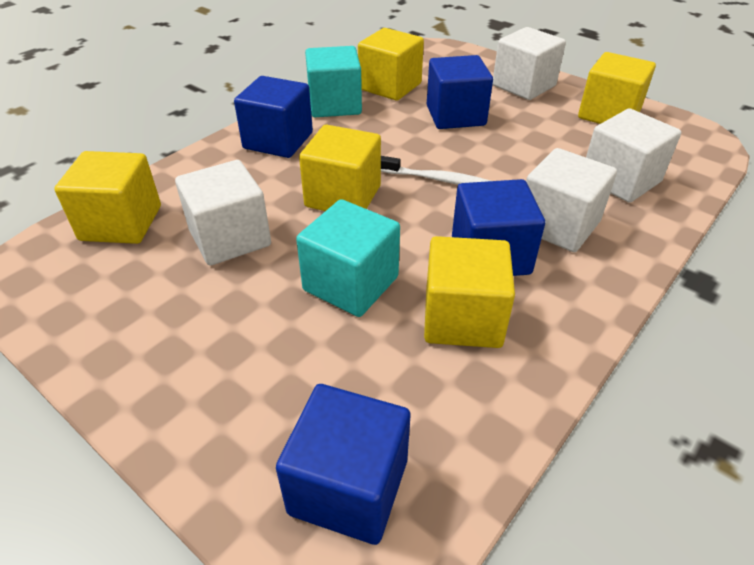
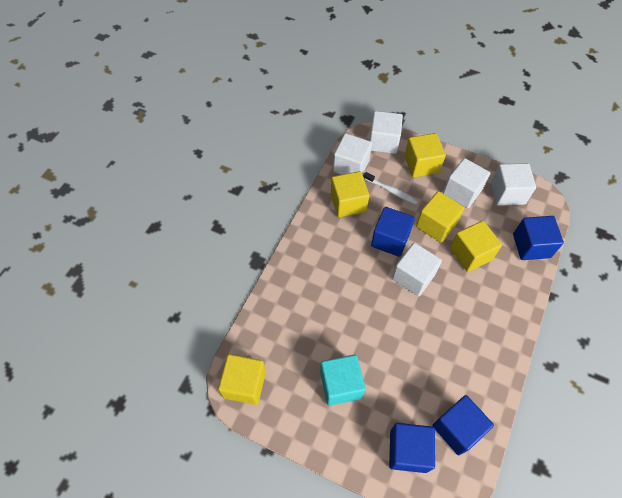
turquoise cube: 2 -> 1
white cube: 4 -> 5

